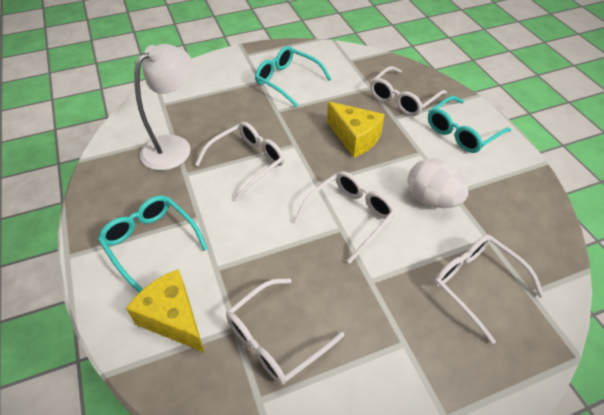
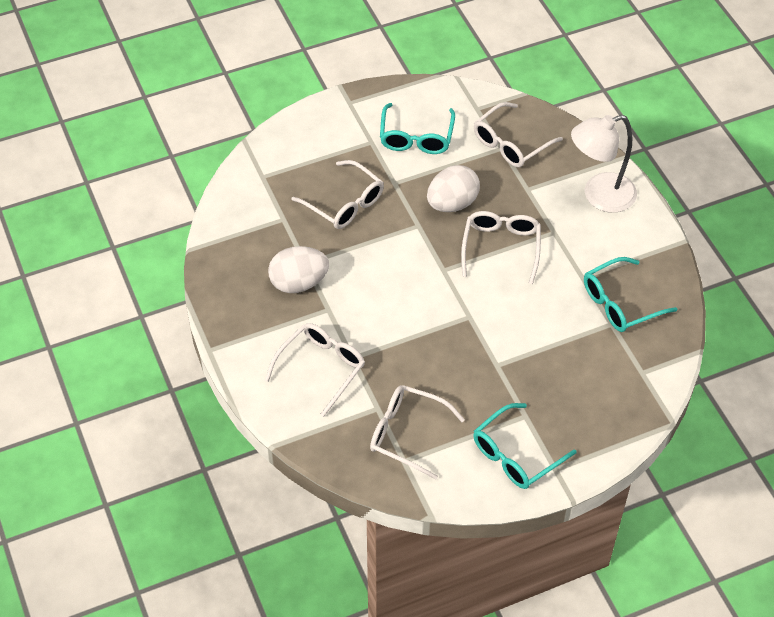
white egg: 1 -> 2
yellow cheese: 2 -> 0

